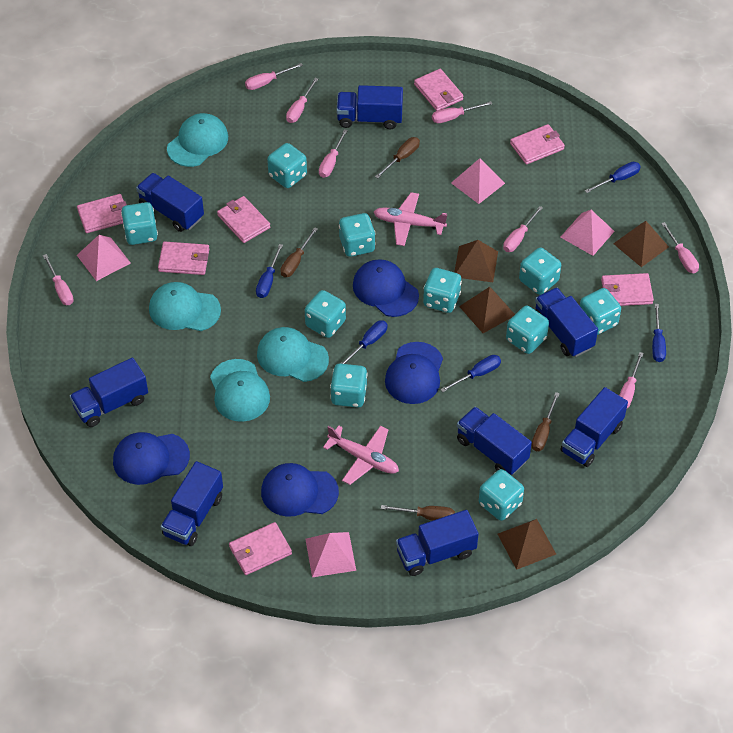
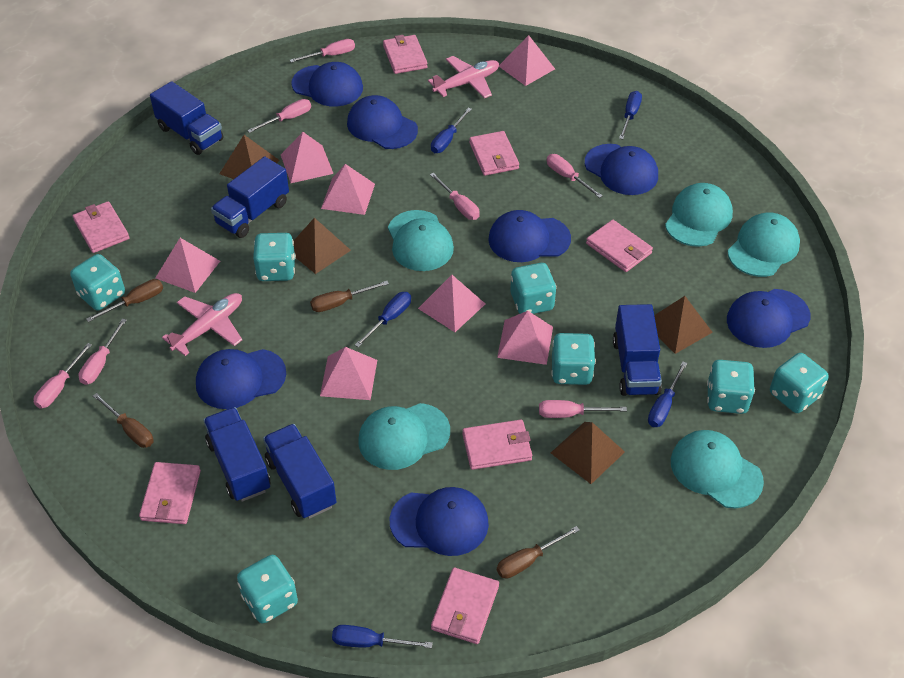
blue cap: 4 -> 7
blue truck: 8 -> 5
pink pyramid: 4 -> 7
pink screwdriver: 8 -> 7
turquoise cap: 4 -> 5
turquoise dice: 10 -> 7

